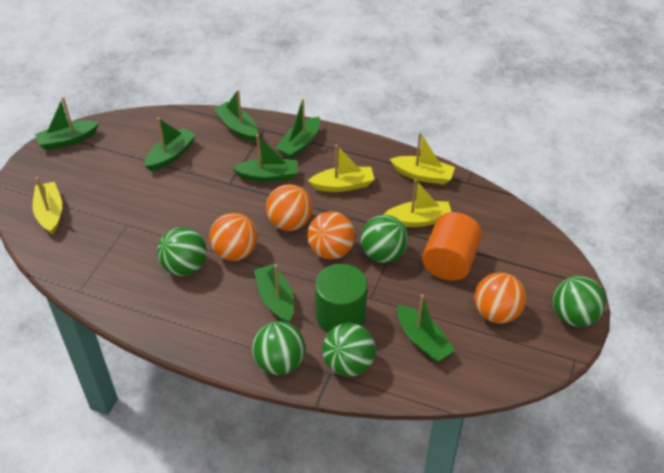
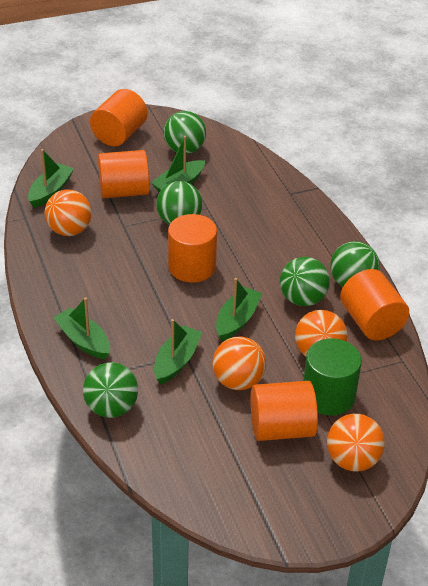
green boat: 7 -> 5
orange cylinder: 1 -> 5
yellow boat: 4 -> 0

